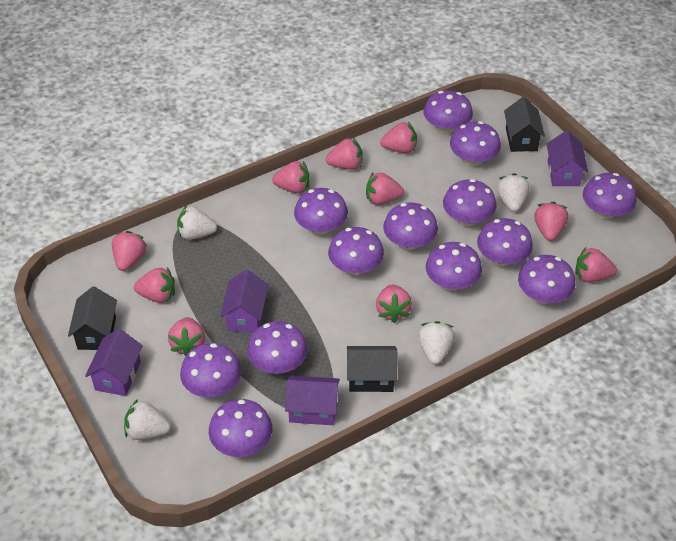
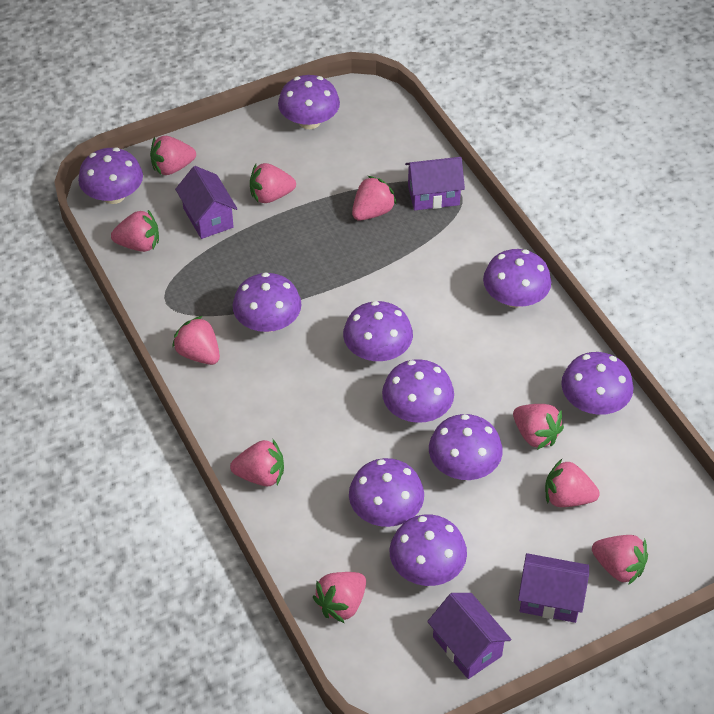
black house: 3 -> 0
purple mushroom: 13 -> 10
white strawberry: 4 -> 0

